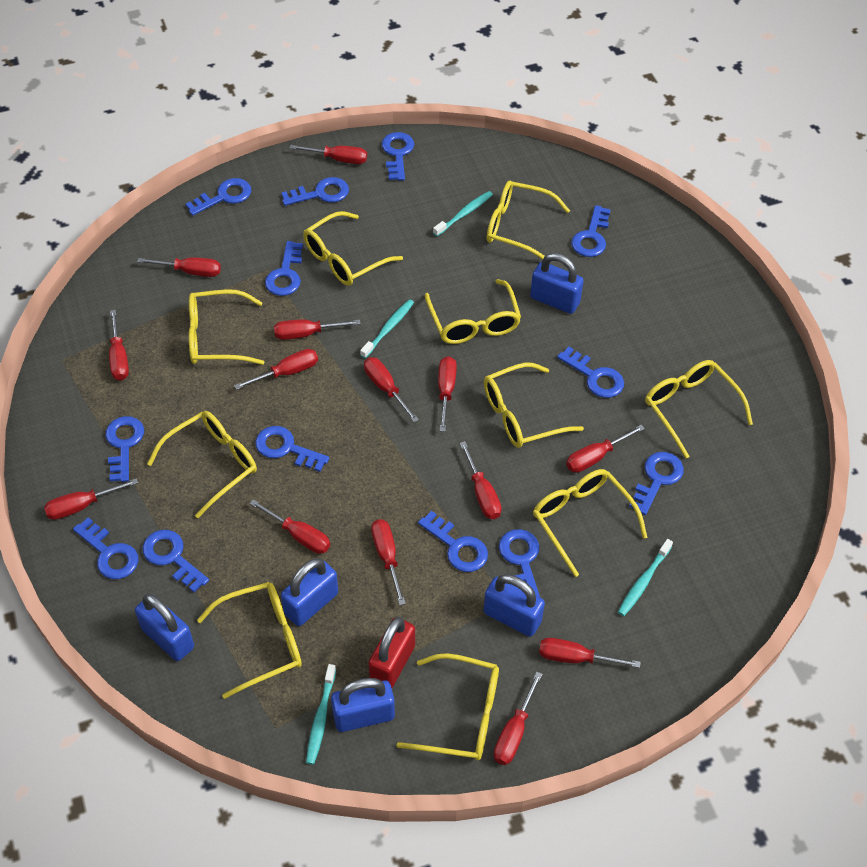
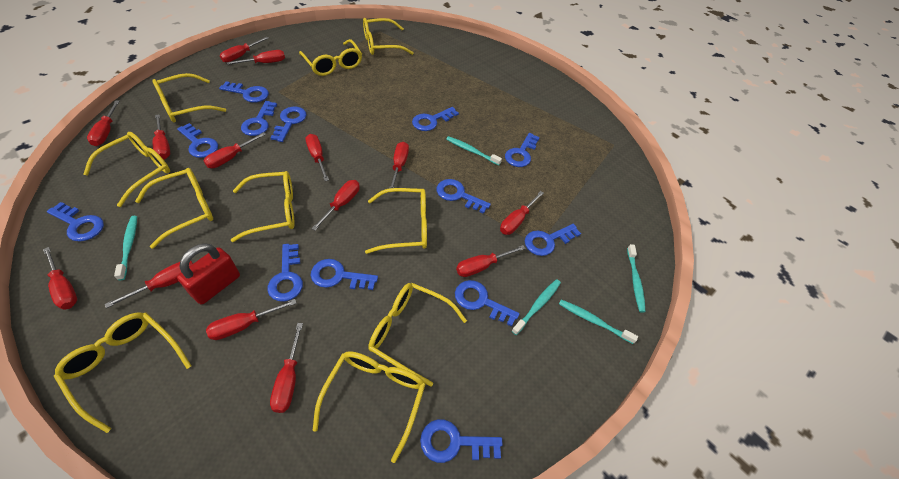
blue padlock: 5 -> 0
turquoise toothbrush: 4 -> 5

